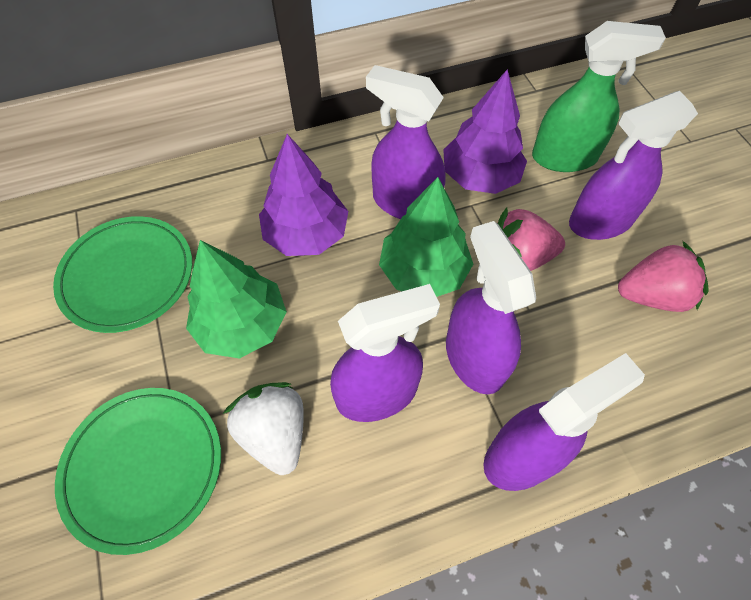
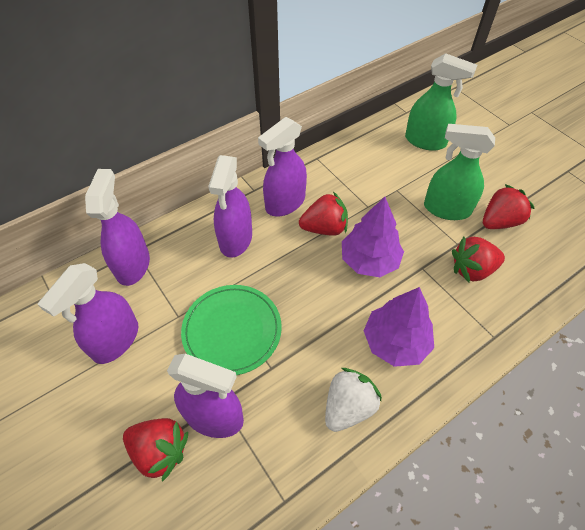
green plate: 2 -> 1
green spray bottle: 1 -> 2
green tree: 2 -> 0
pink strawberry: 2 -> 0
red strawberry: 0 -> 4

